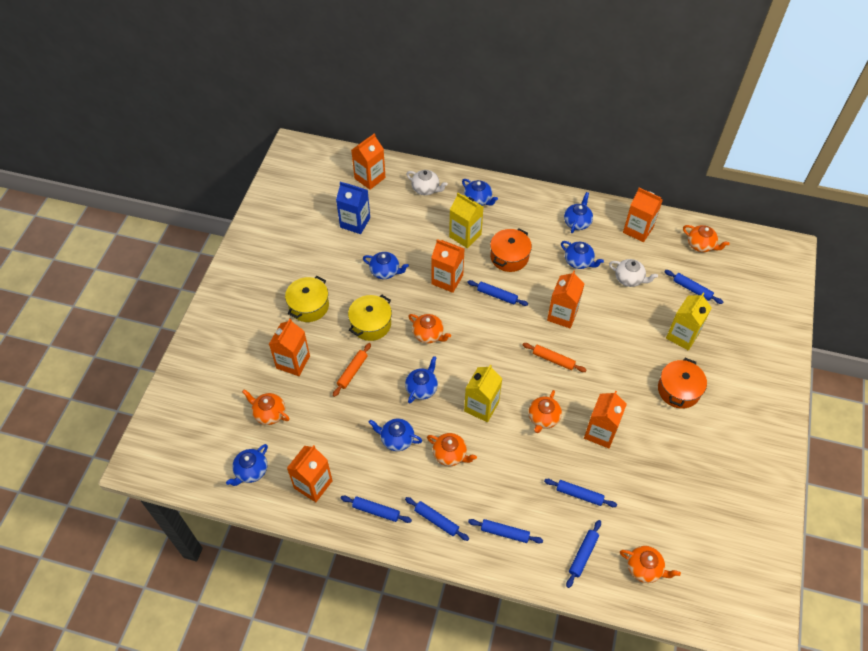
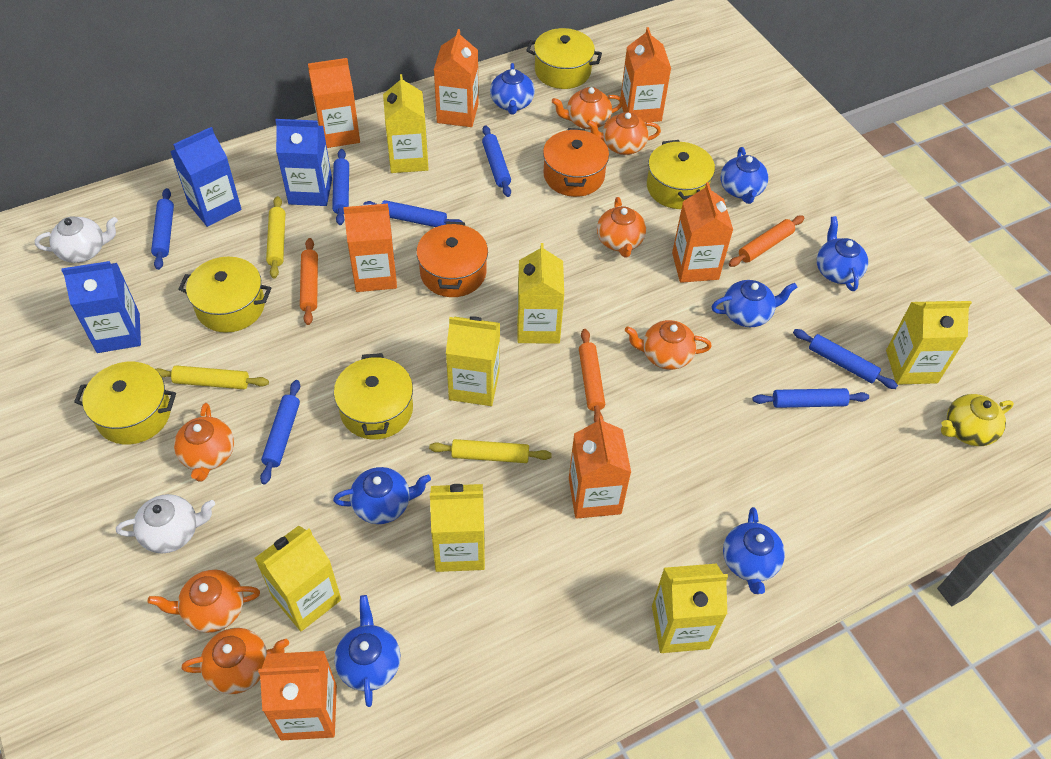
blue carton: 1 -> 3
orange rolling pin: 2 -> 3
orange teapot: 6 -> 7
yellow carton: 3 -> 7
yellow pot: 2 -> 5
yellow rolling pin: 0 -> 3
yellow teapot: 0 -> 1

